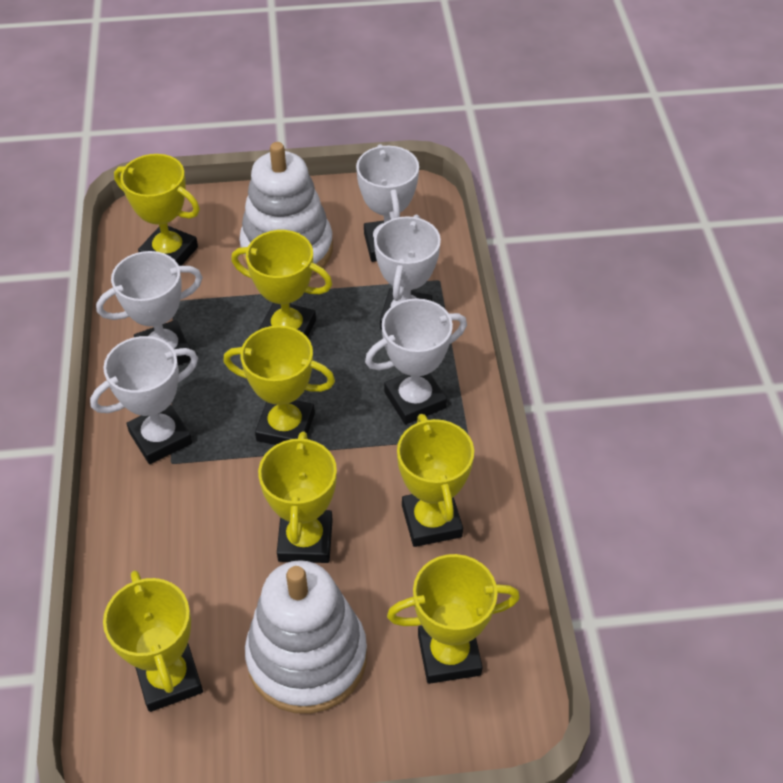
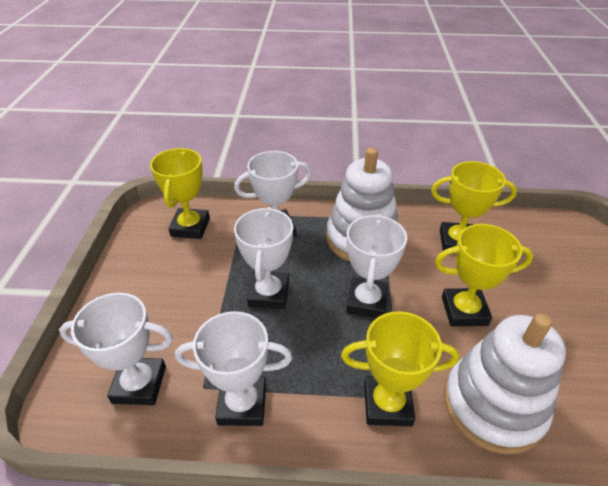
yellow trophy: 7 -> 4

